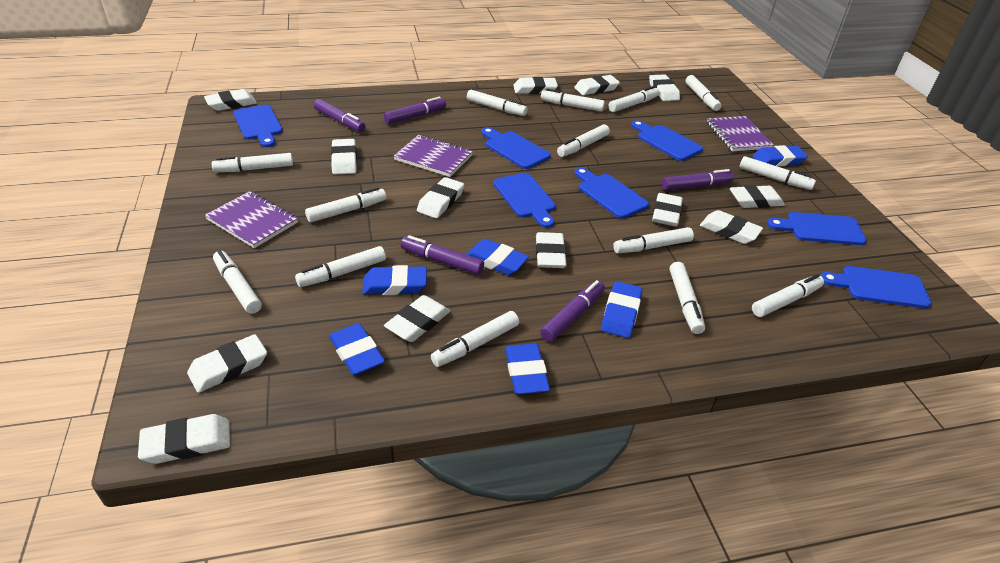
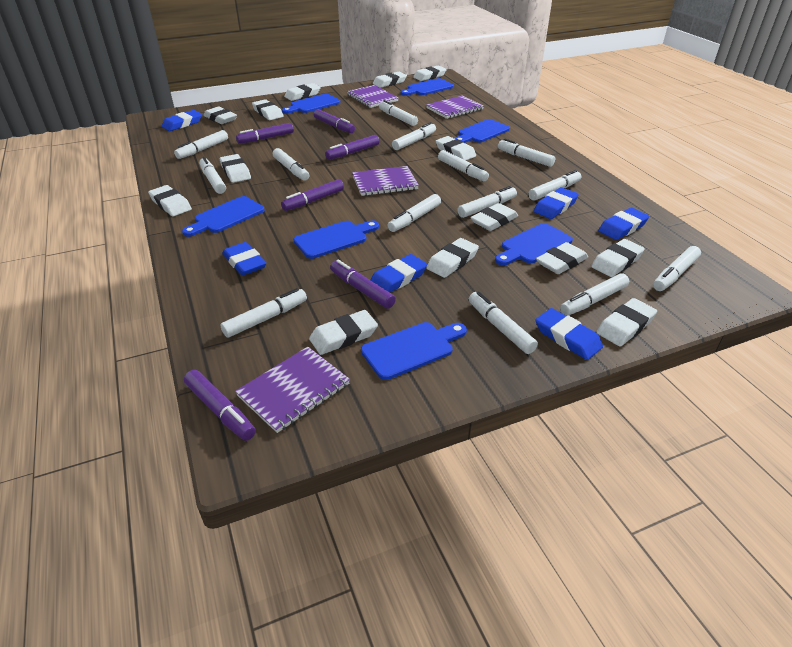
purple marker: 5 -> 6
purple notebook: 3 -> 4
white eraser: 13 -> 14

